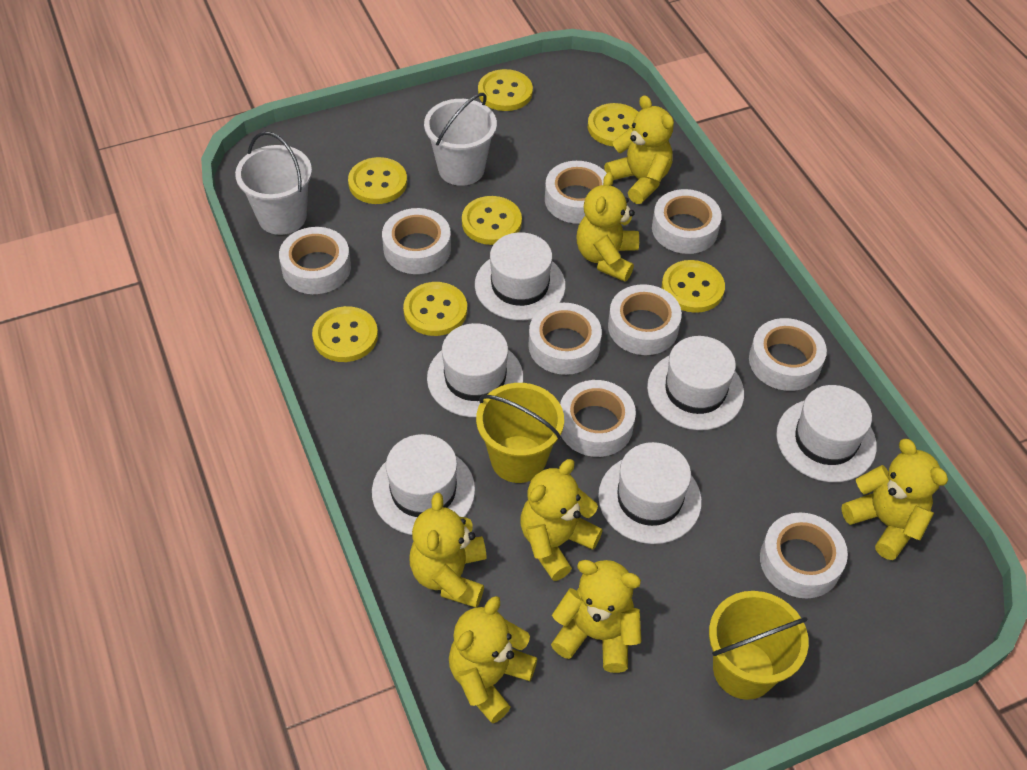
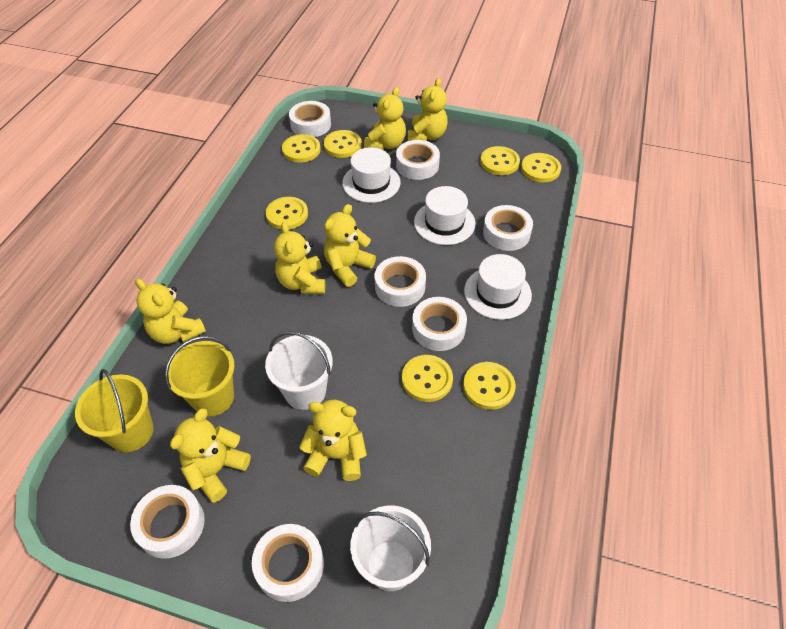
white hat: 6 -> 3
white tape: 9 -> 7

